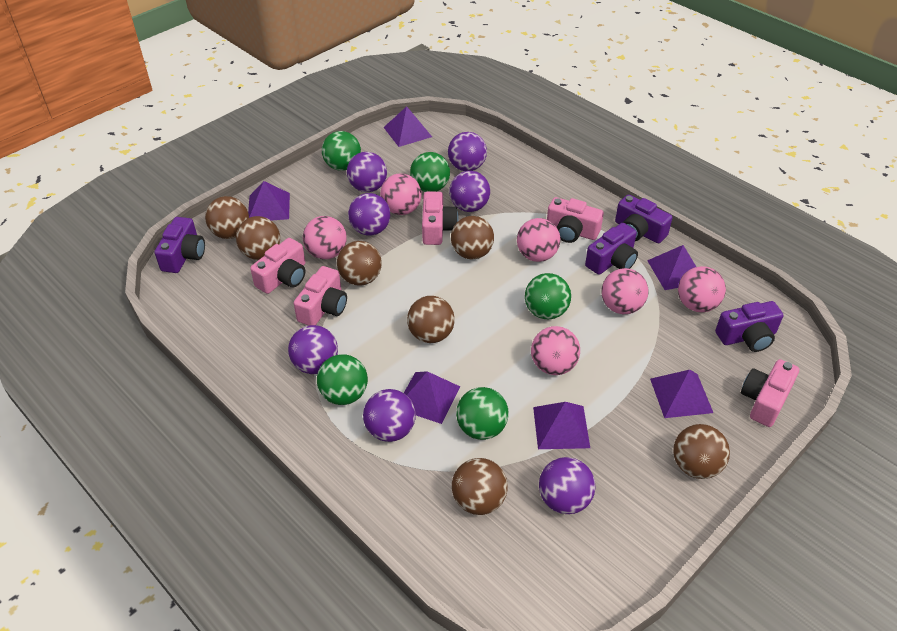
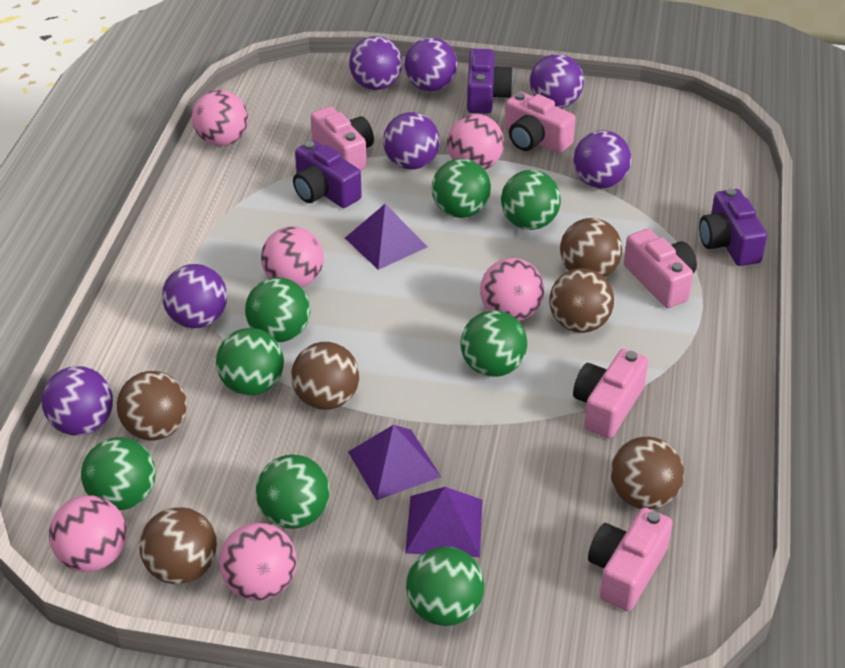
brown ball: 7 -> 6
green ball: 5 -> 8
purple camera: 4 -> 3
purple pyramid: 6 -> 3

